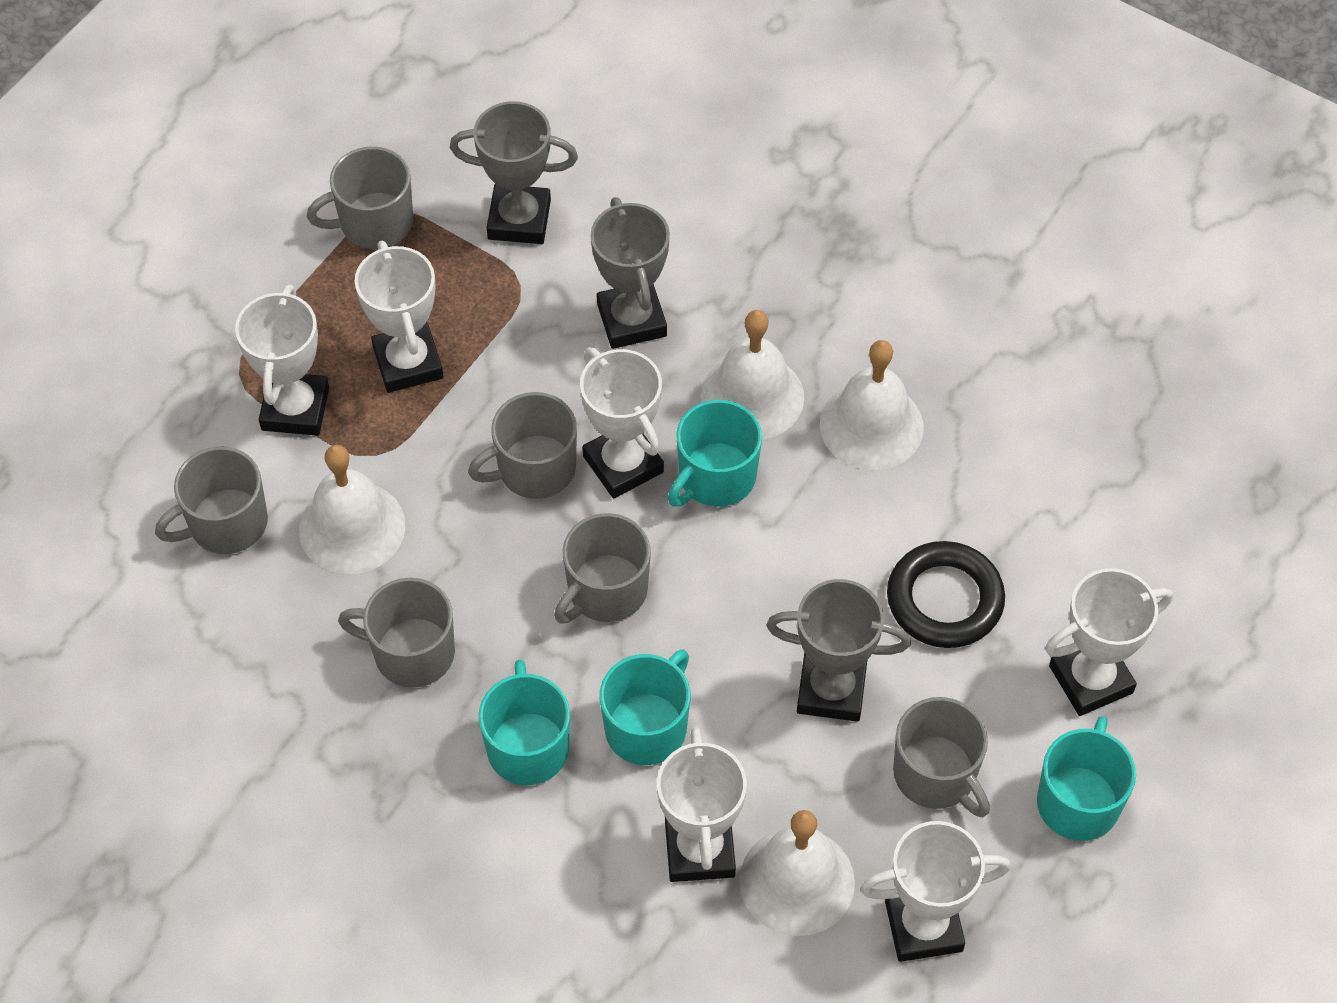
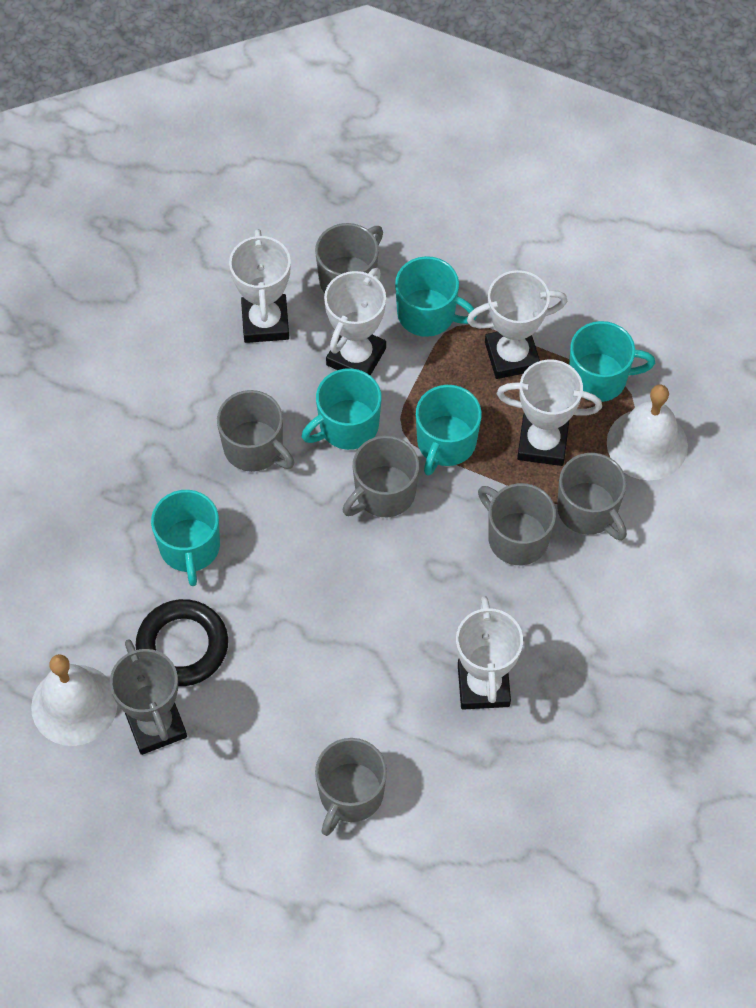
grey trophy: 3 -> 1
turquoise mug: 4 -> 5
white bell: 4 -> 2
white trophy: 6 -> 5

